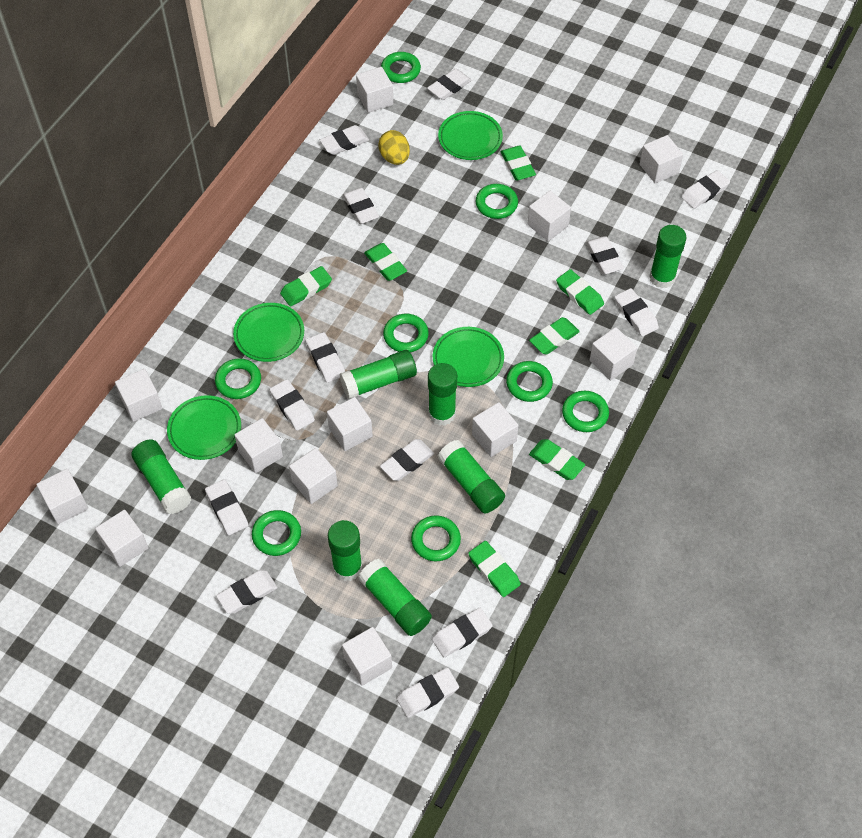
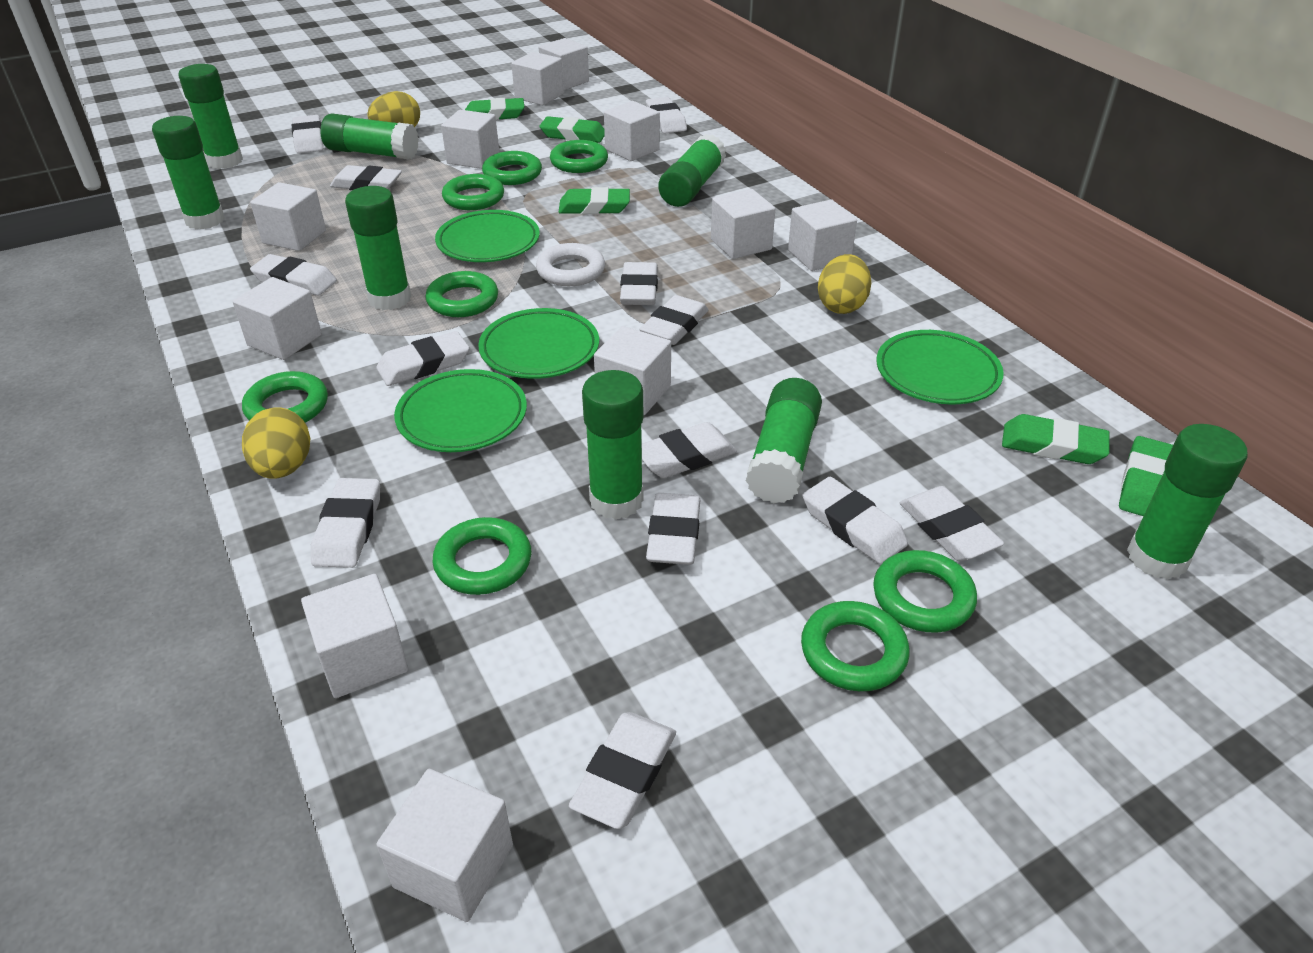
green eraser: 7 -> 5
green glue stick: 7 -> 8
white cube: 12 -> 11
white ring: 0 -> 1
yellow egg: 1 -> 3

